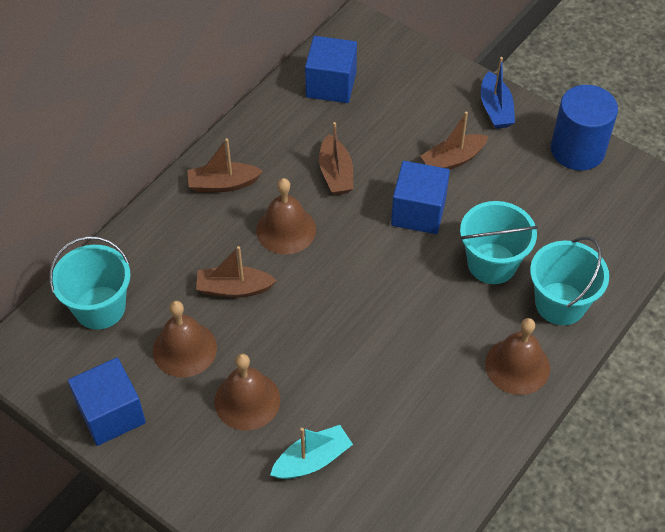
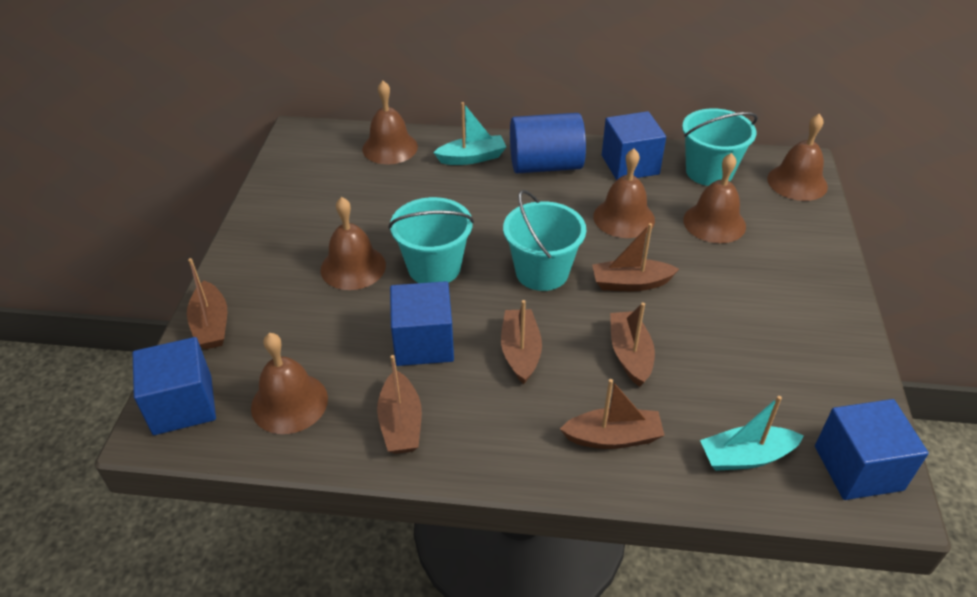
blue boat: 1 -> 0
blue cube: 3 -> 4
brown bell: 4 -> 6
brown boat: 4 -> 6
turquoise boat: 1 -> 2

